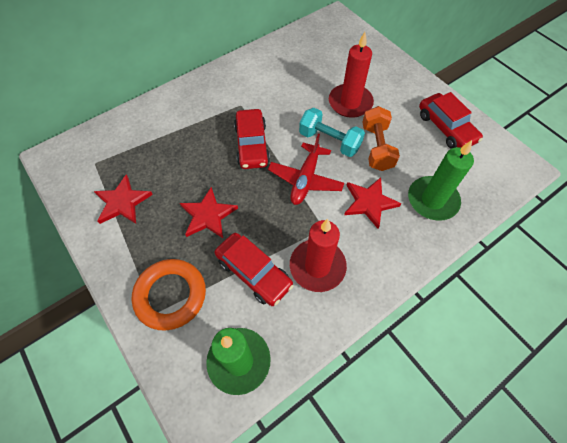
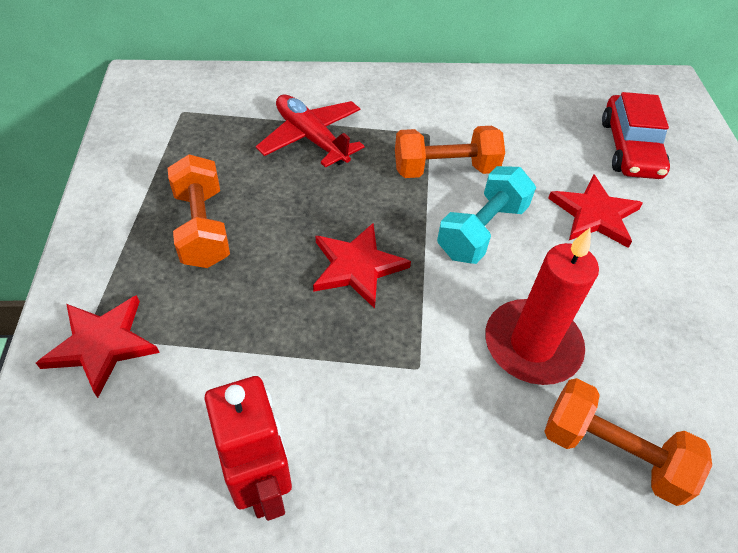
green candle: 2 -> 0
orange dumbbell: 1 -> 3
orange ring: 1 -> 0
red candle: 2 -> 1
red car: 3 -> 1
red robot: 0 -> 1

